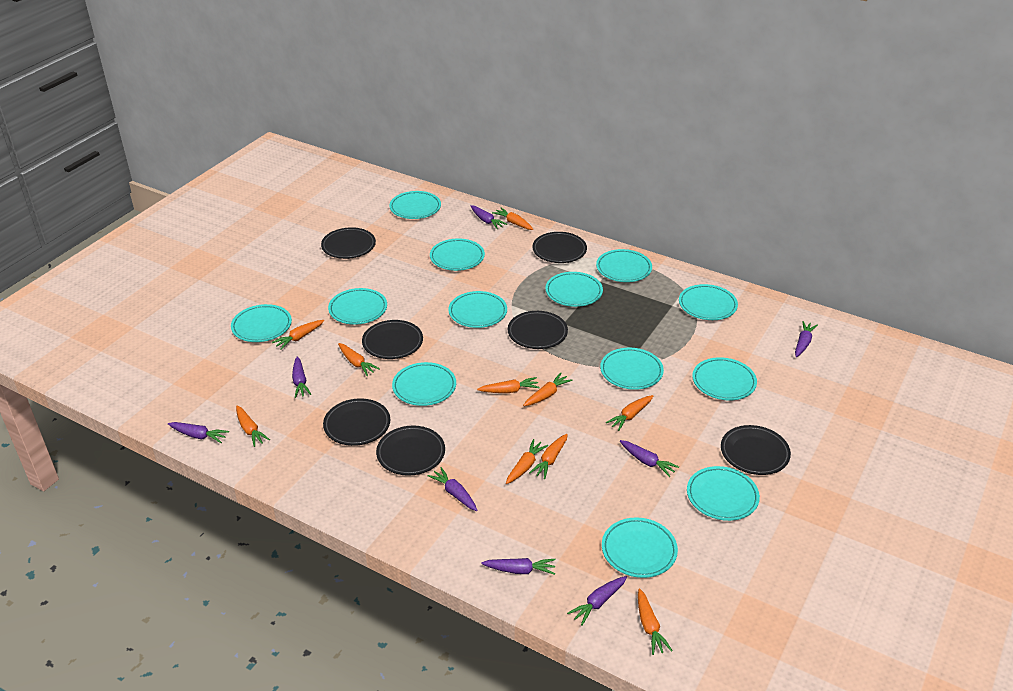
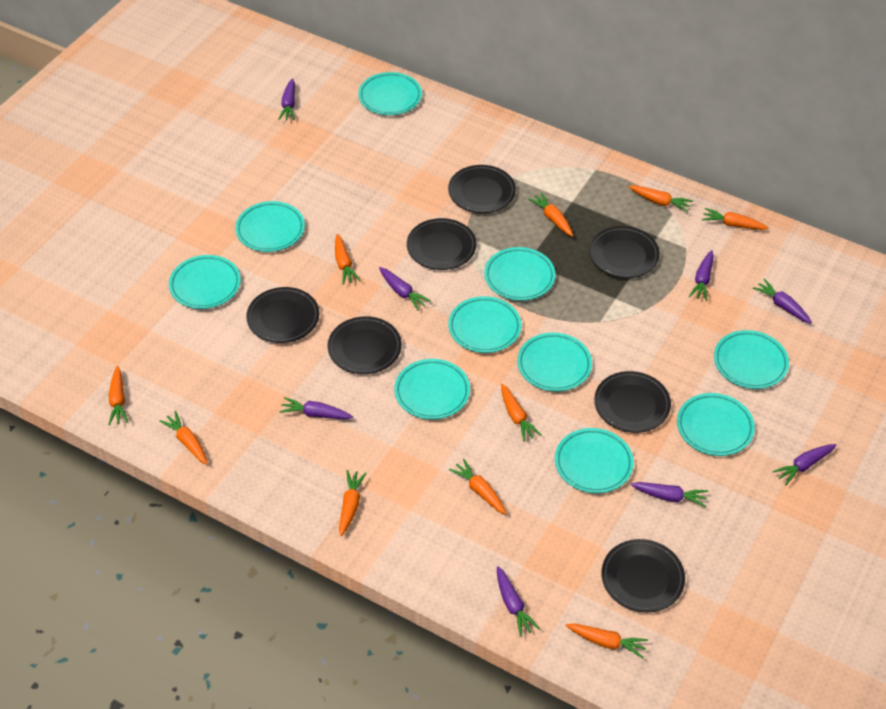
turquoise plate: 13 -> 10

